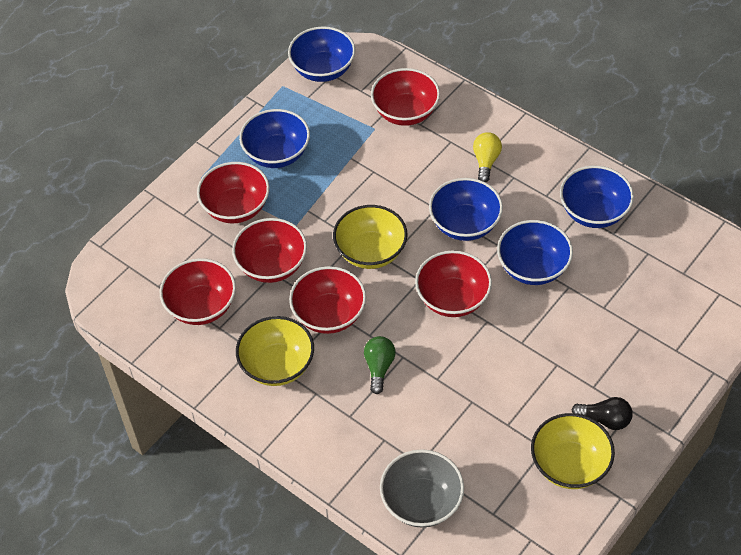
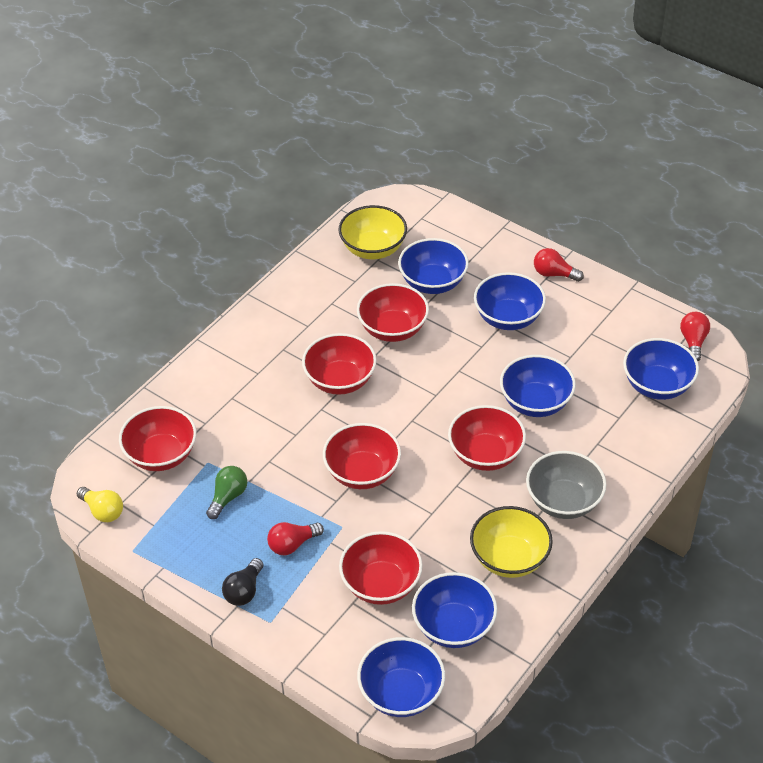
blue bowl: 5 -> 6
red light bulb: 0 -> 3
yellow bowl: 3 -> 2

